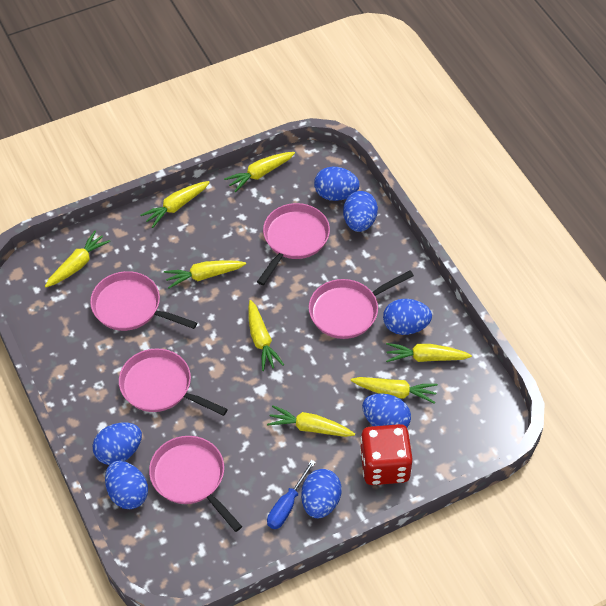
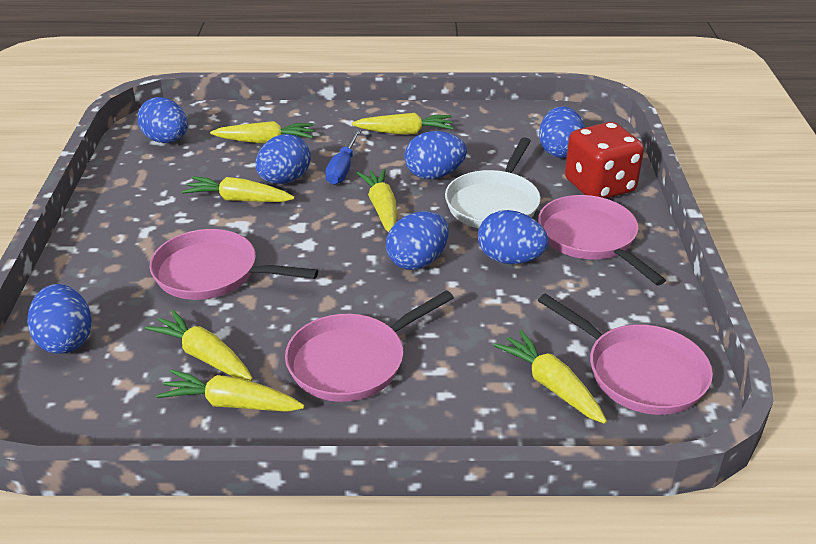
pink pan: 5 -> 4
white pan: 0 -> 1
yellow carrot: 8 -> 7

